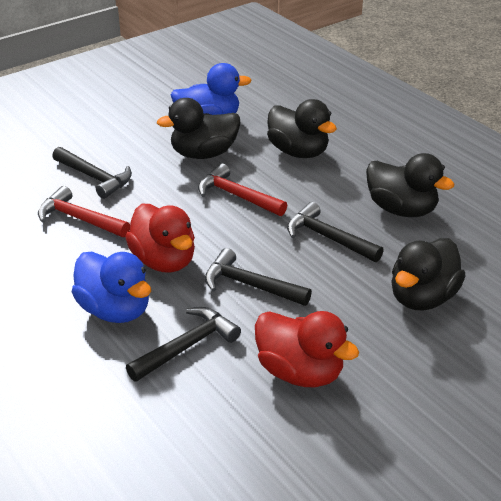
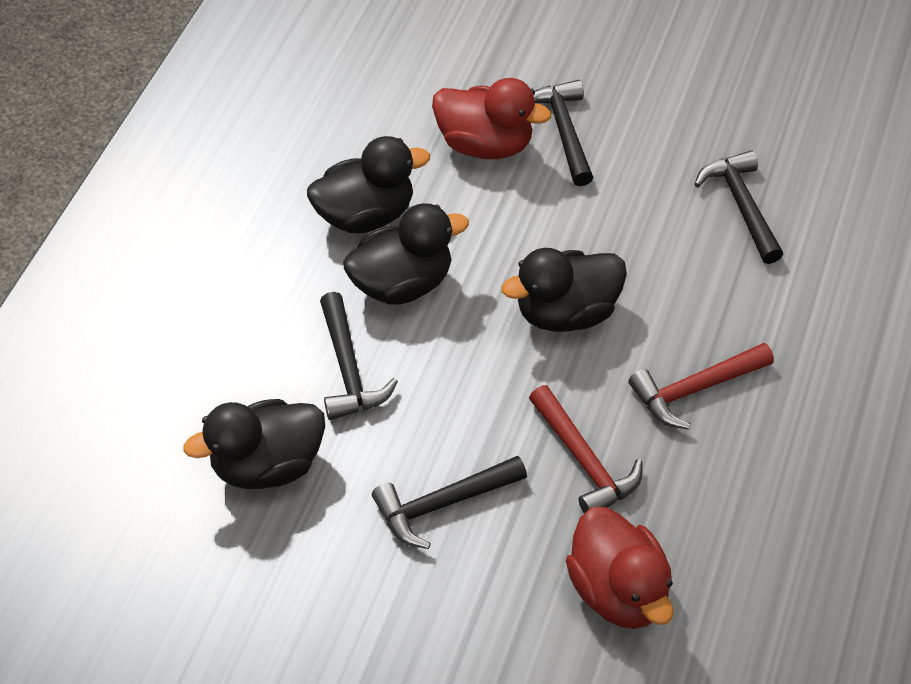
blue duck: 2 -> 0

